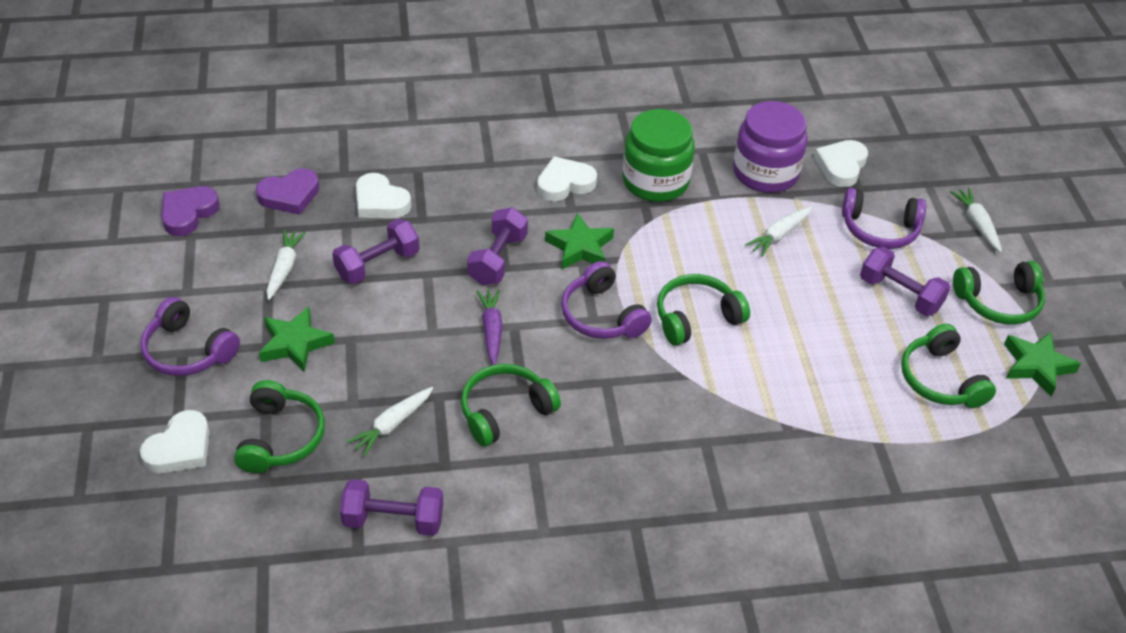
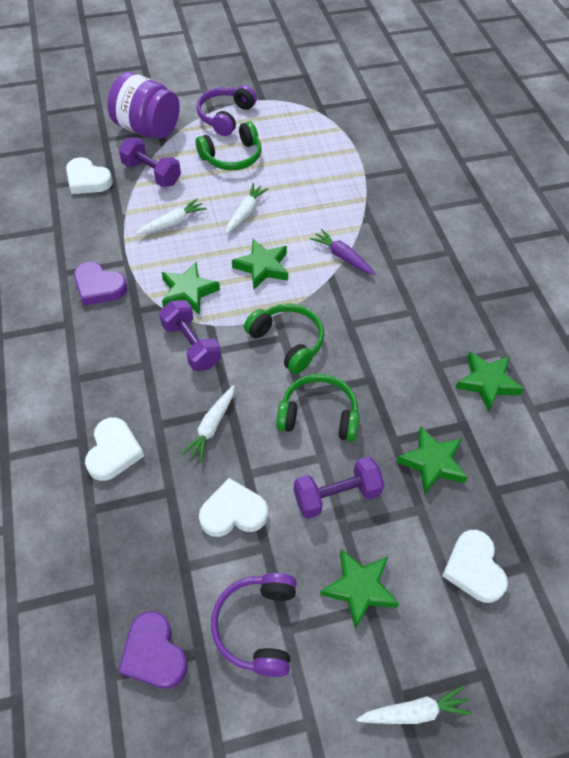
green headphones: 5 -> 3
green jar: 1 -> 0
green star: 3 -> 5
purple dumbbell: 4 -> 3
purple headphones: 3 -> 2

